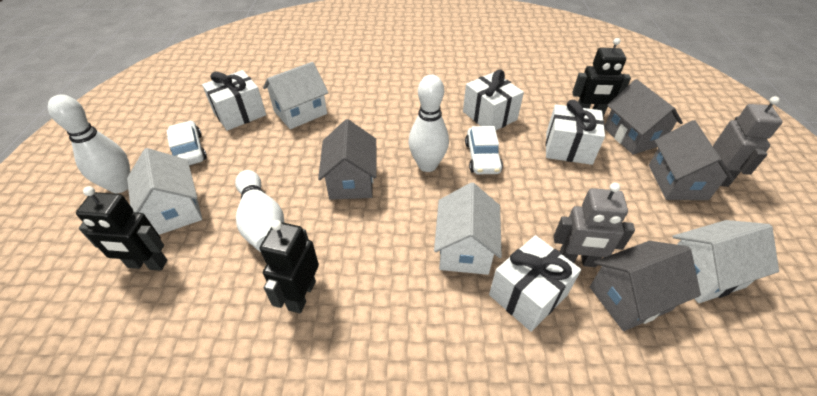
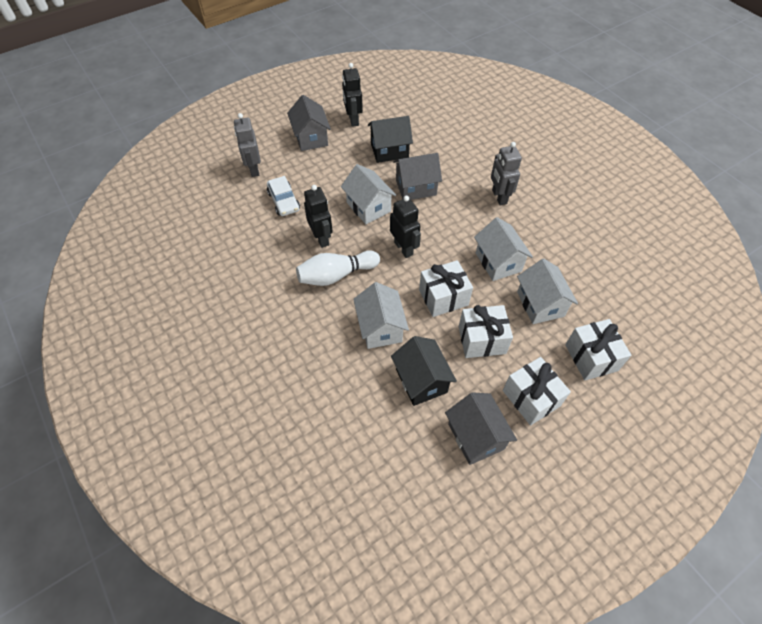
black house: 0 -> 2
grey house: 4 -> 3
white bowling pin: 3 -> 1
white car: 2 -> 1

